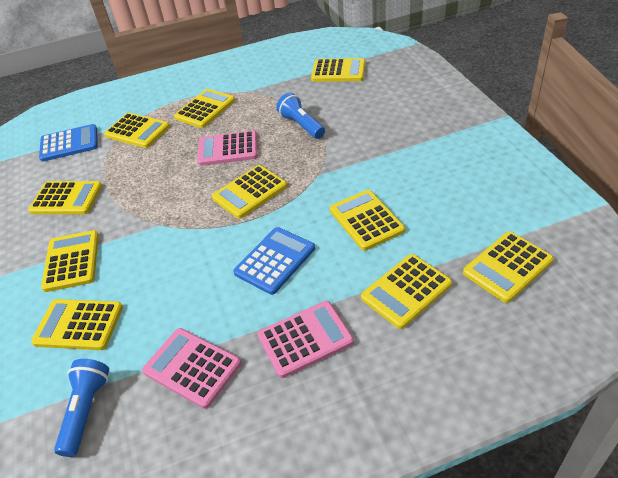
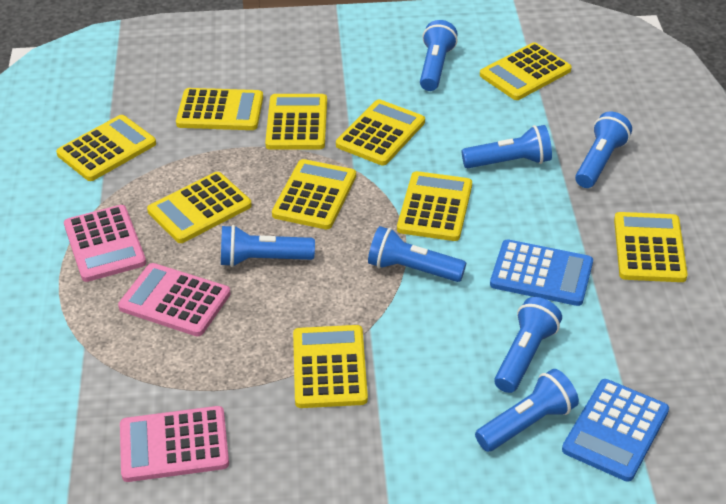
blue flashlight: 2 -> 7

